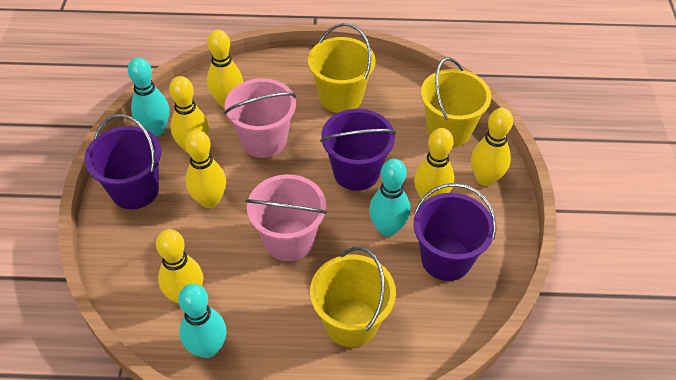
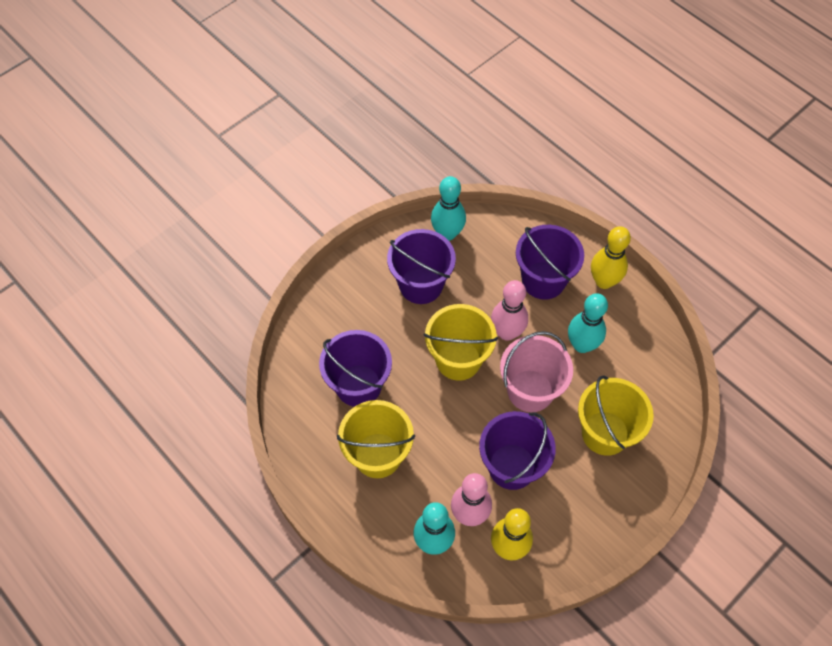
pink bowling pin: 0 -> 2
pink bucket: 2 -> 1
purple bucket: 3 -> 4
yellow bowling pin: 6 -> 2

